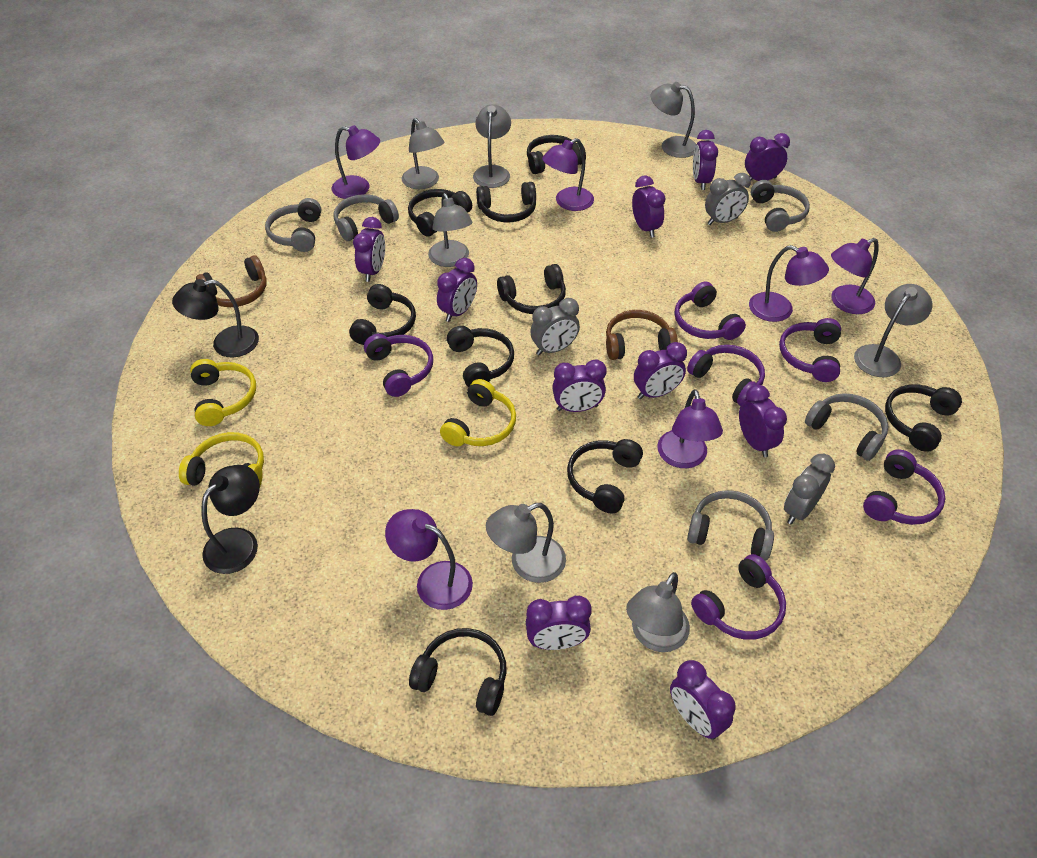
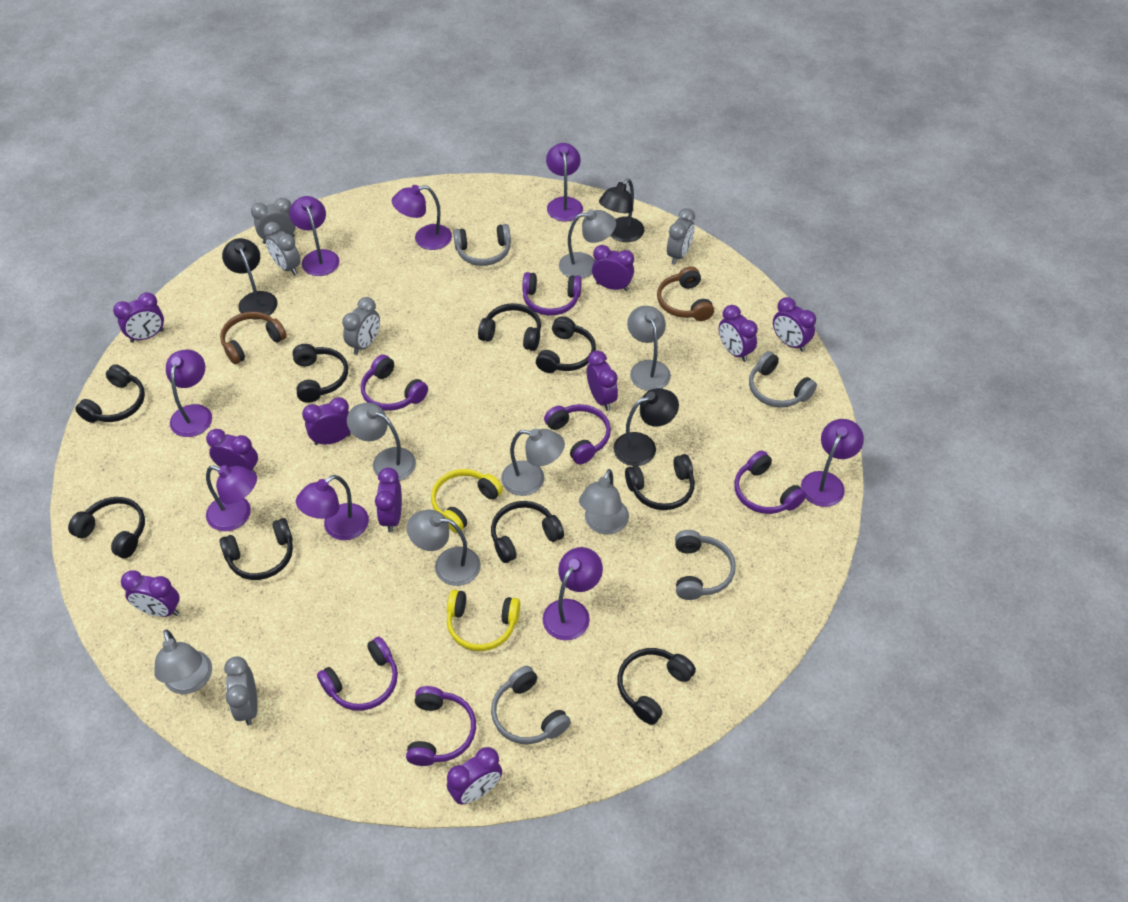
black lamp: 2 -> 3
grey clock: 3 -> 5
grey headphones: 5 -> 4
purple lamp: 6 -> 8
yellow headphones: 3 -> 2

